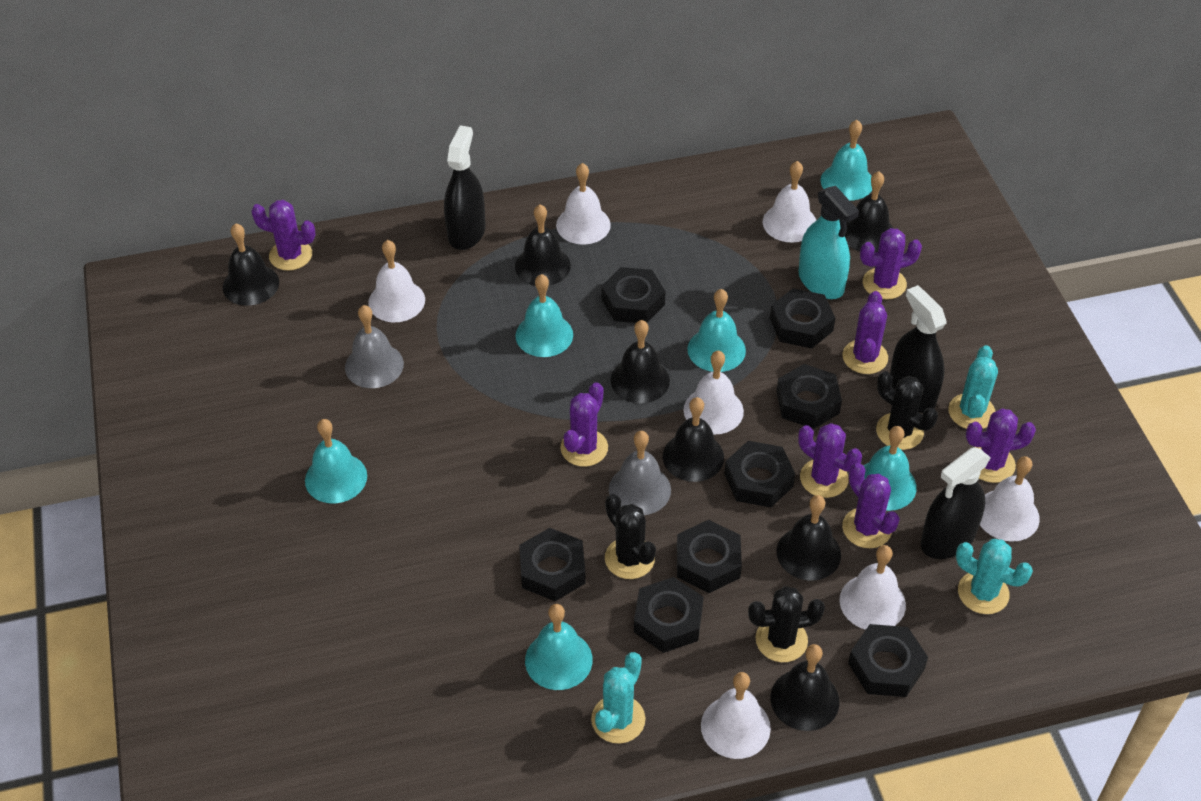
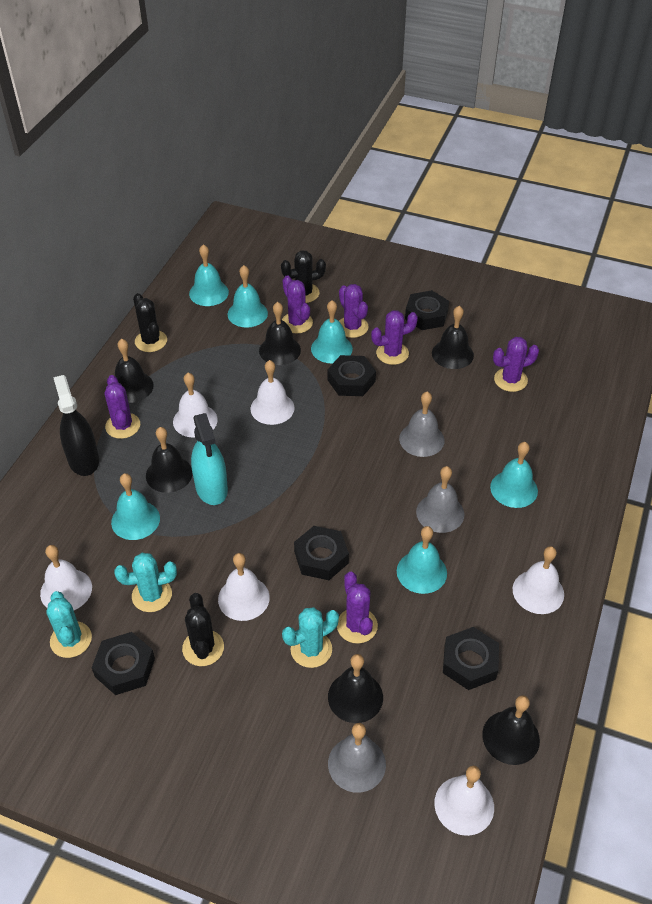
black bell: 7 -> 6
black nut: 8 -> 5
black spray bottle: 3 -> 1
grey bell: 2 -> 3
purple cactus: 7 -> 6
white bell: 7 -> 6

